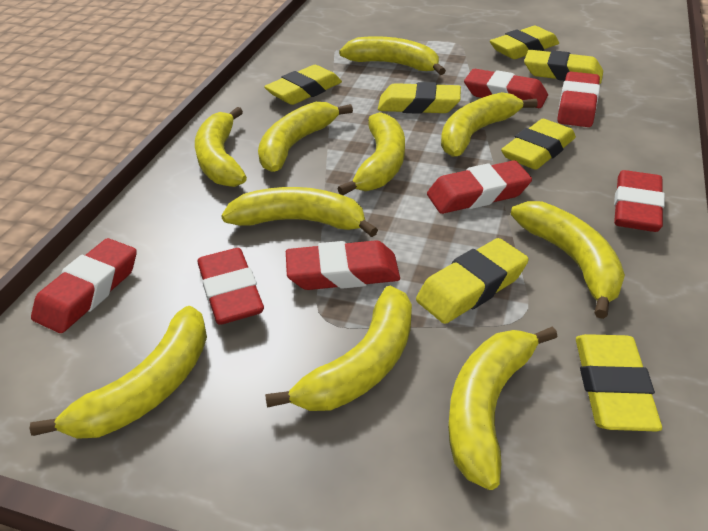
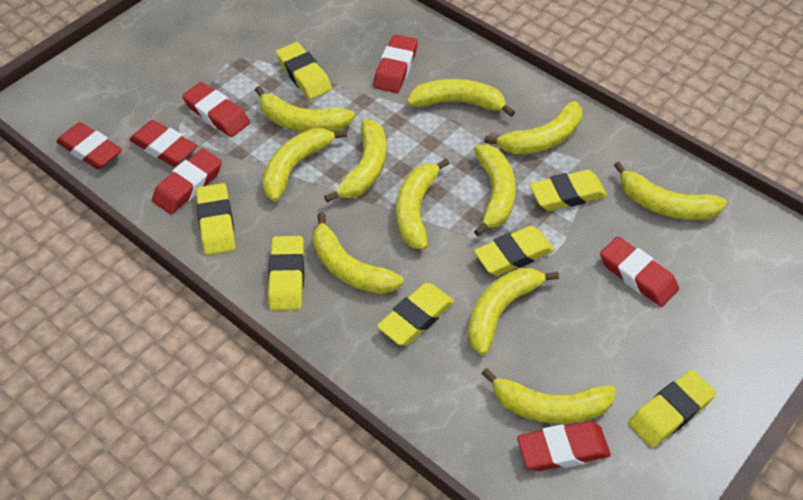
yellow banana: 10 -> 11

